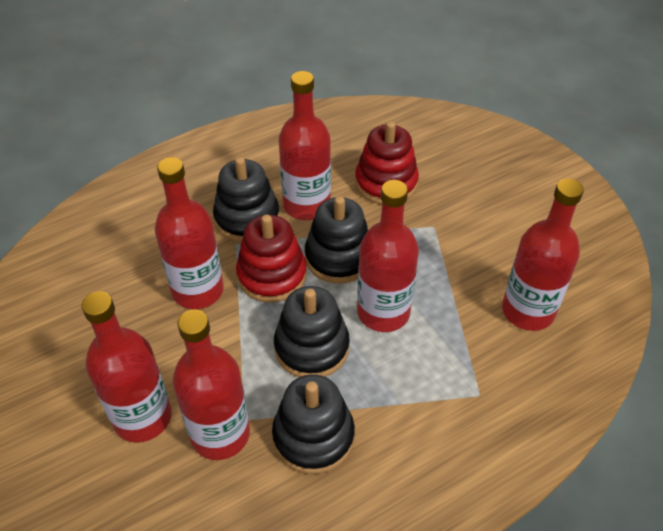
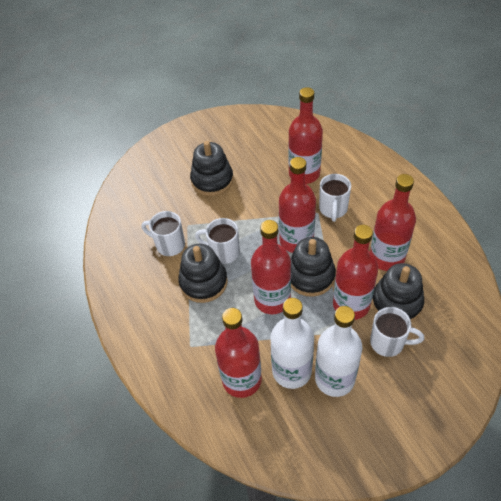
red stacking toy: 2 -> 0
white bottle: 0 -> 2
white mug: 0 -> 4

